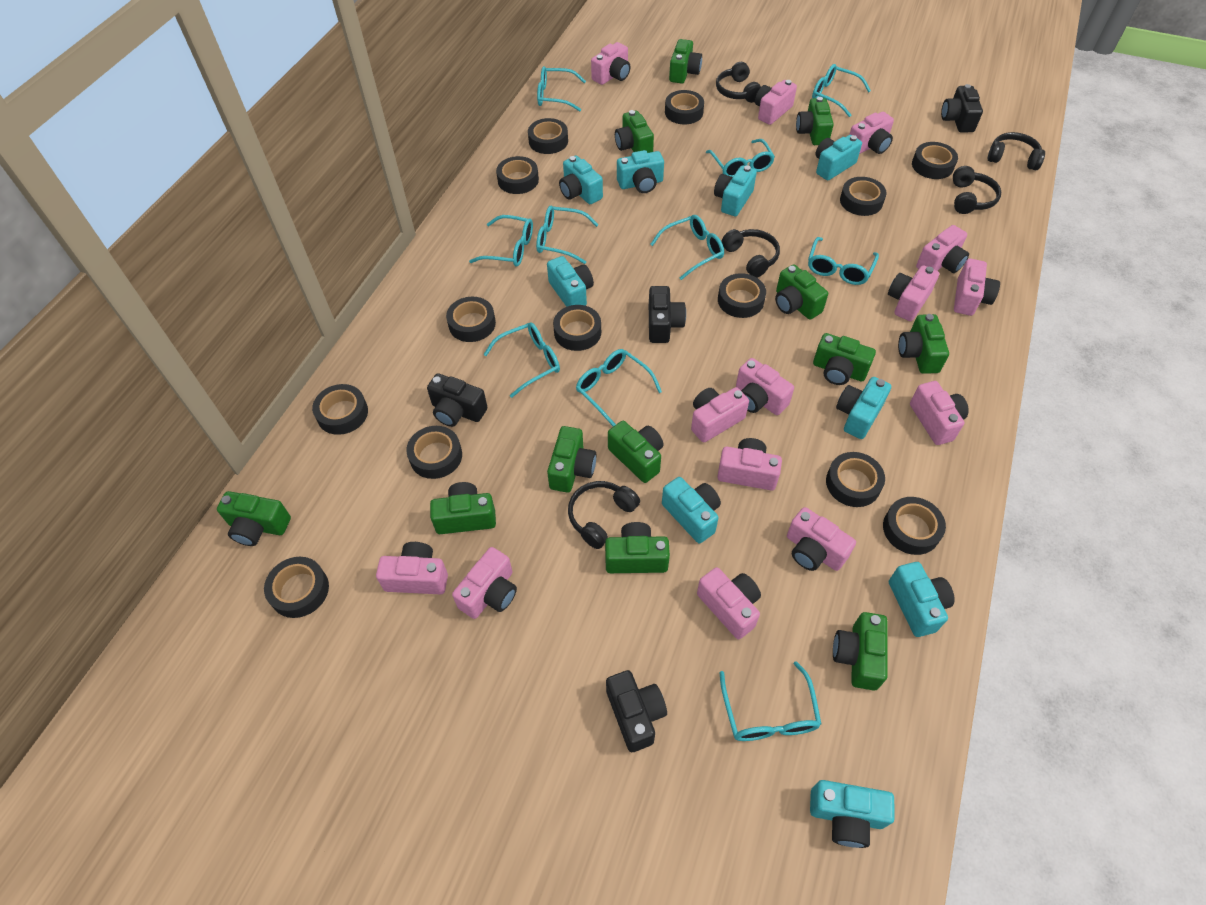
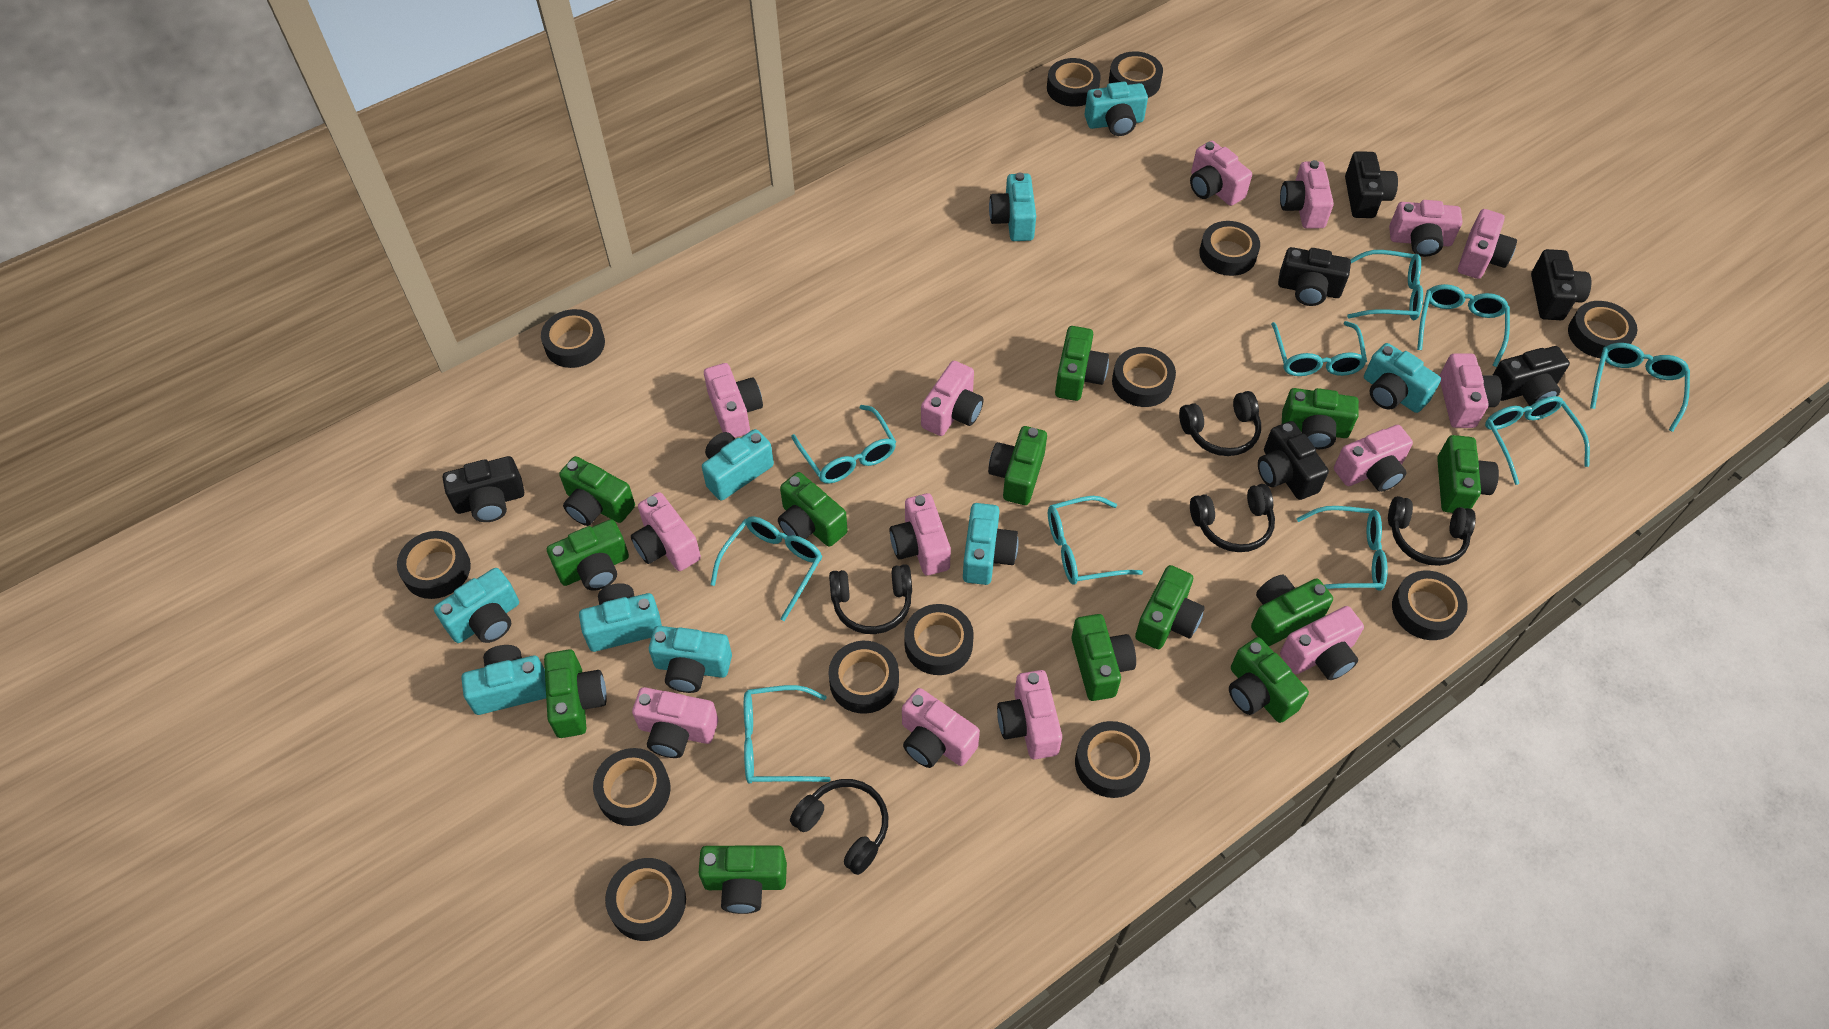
black camera: 4 -> 6
green camera: 12 -> 13

